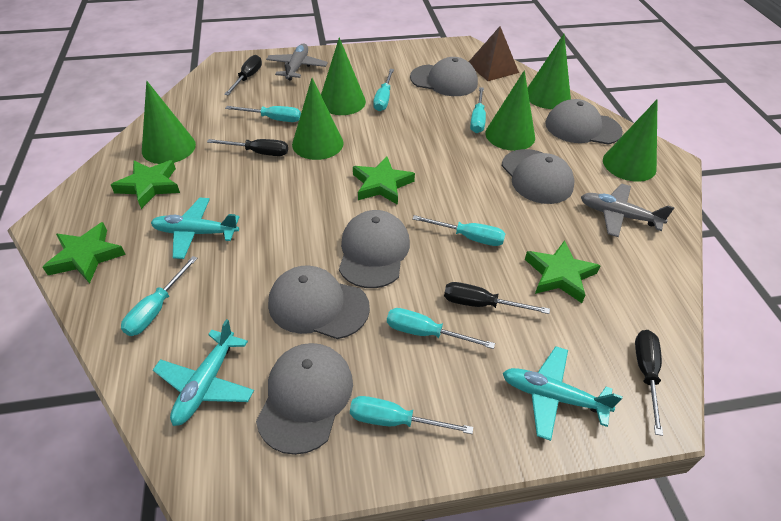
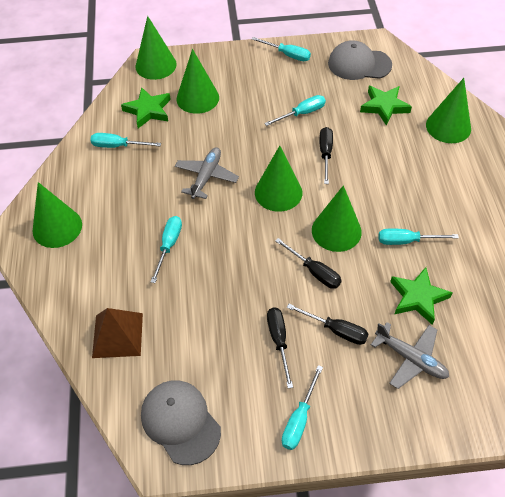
green star: 4 -> 3
grey cap: 6 -> 2
turquoise plane: 3 -> 0
turquoise screwdriver: 7 -> 6

